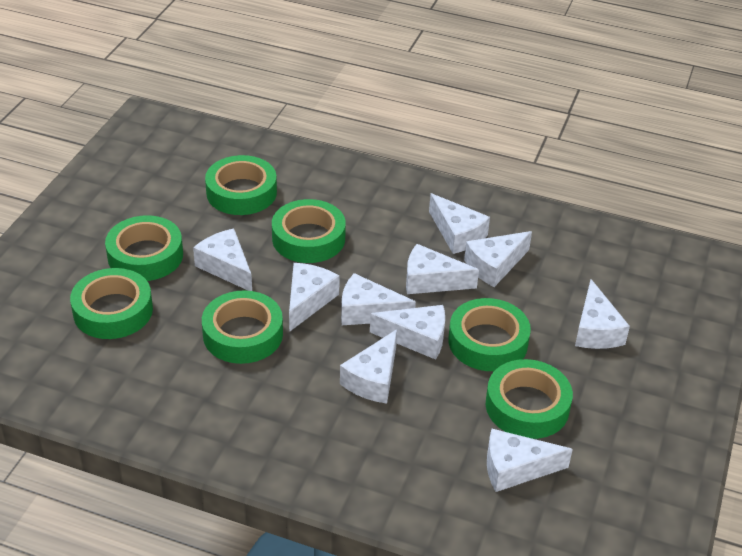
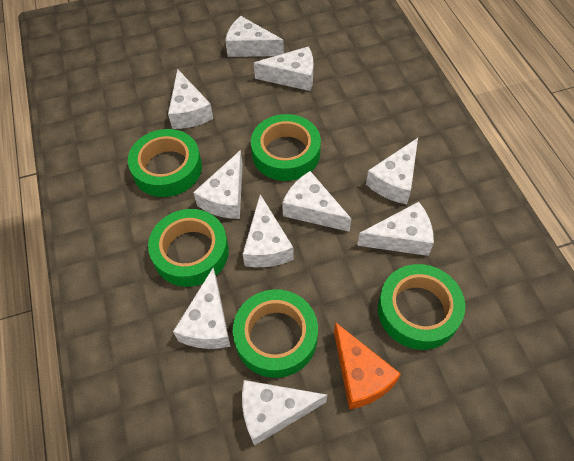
green tape: 7 -> 5
orange cheese: 0 -> 1

